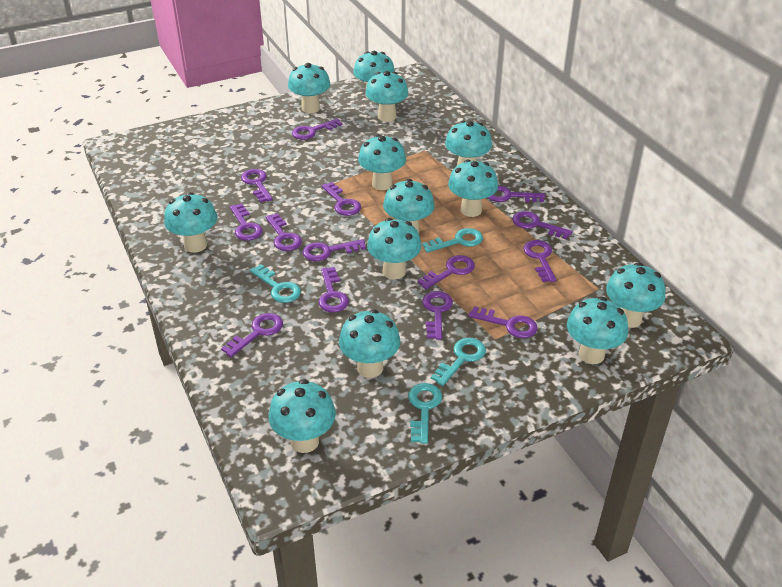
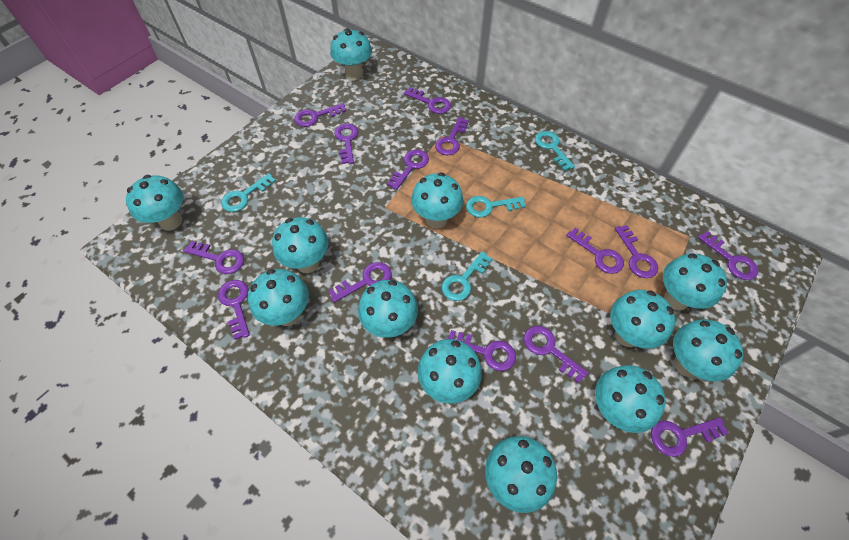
turquoise mushroom: 13 -> 12

